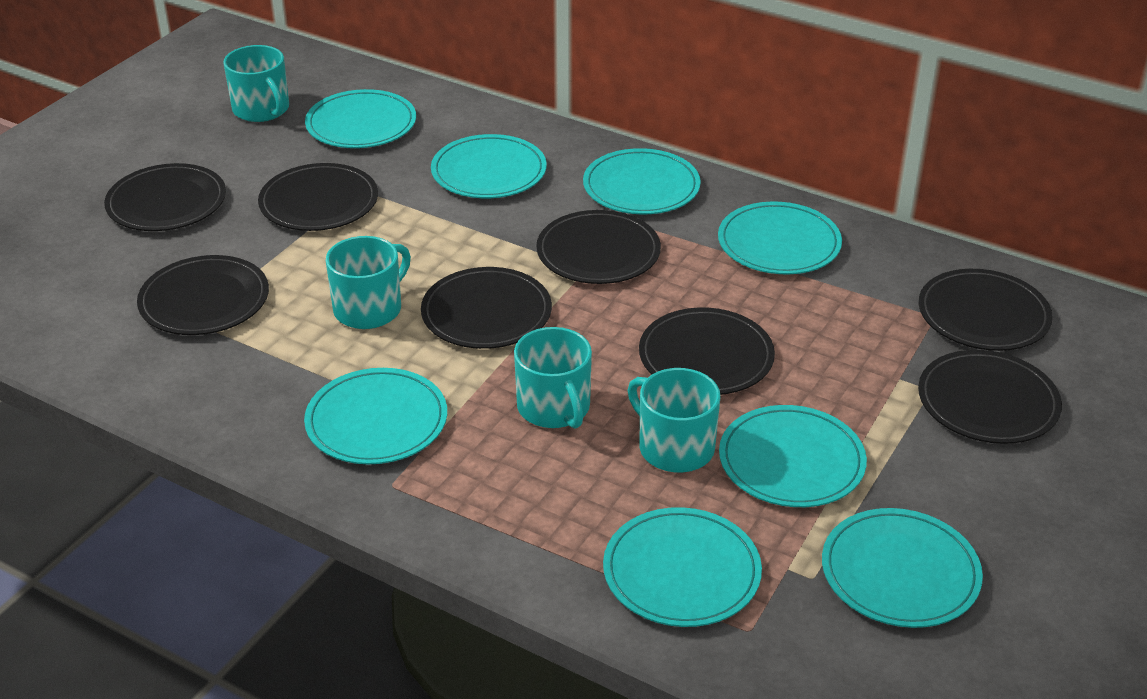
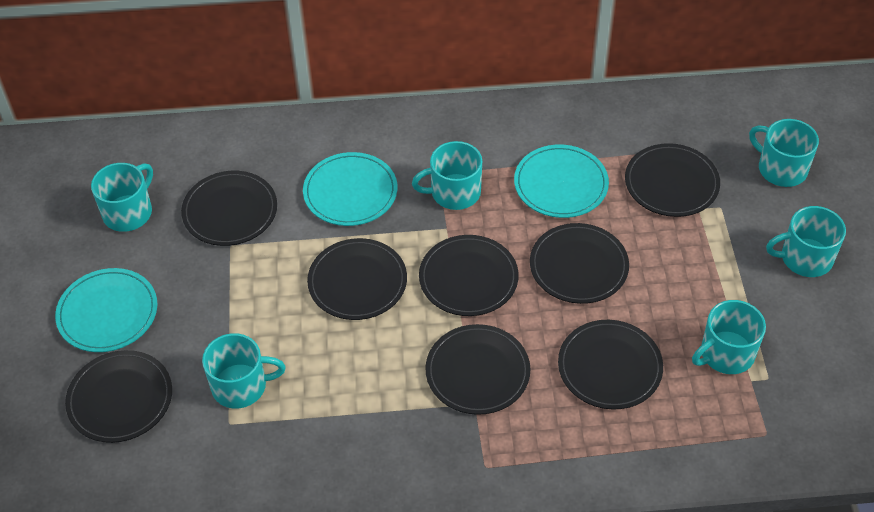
turquoise mug: 4 -> 6
turquoise plate: 8 -> 3

